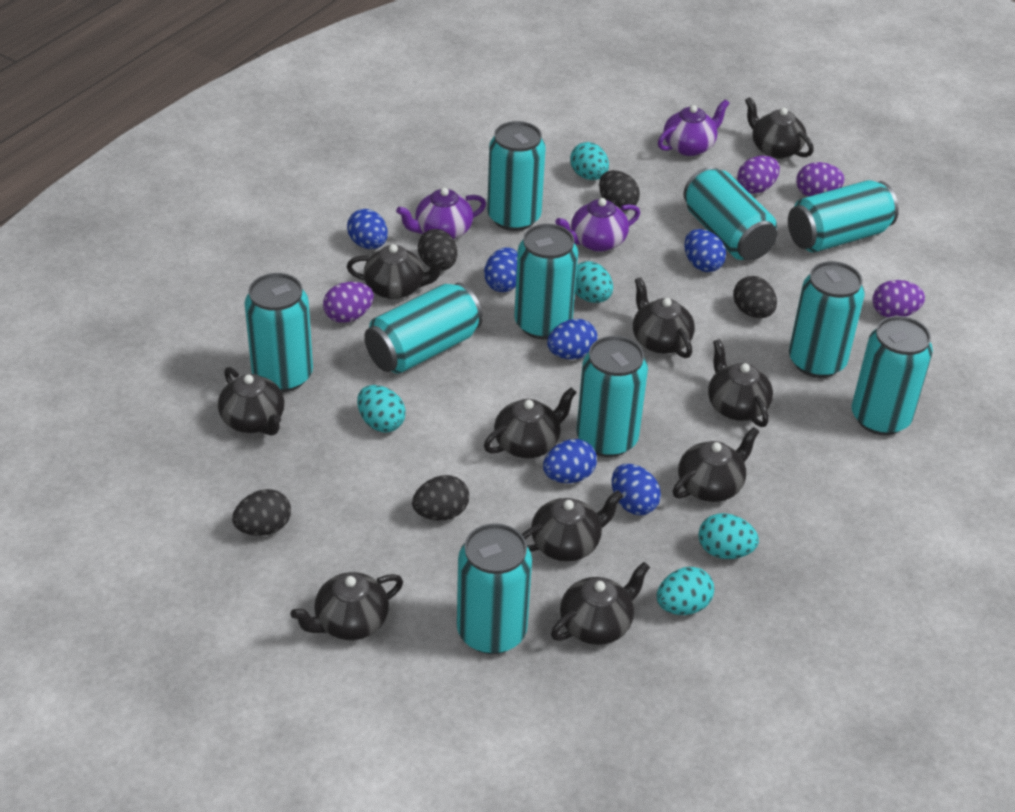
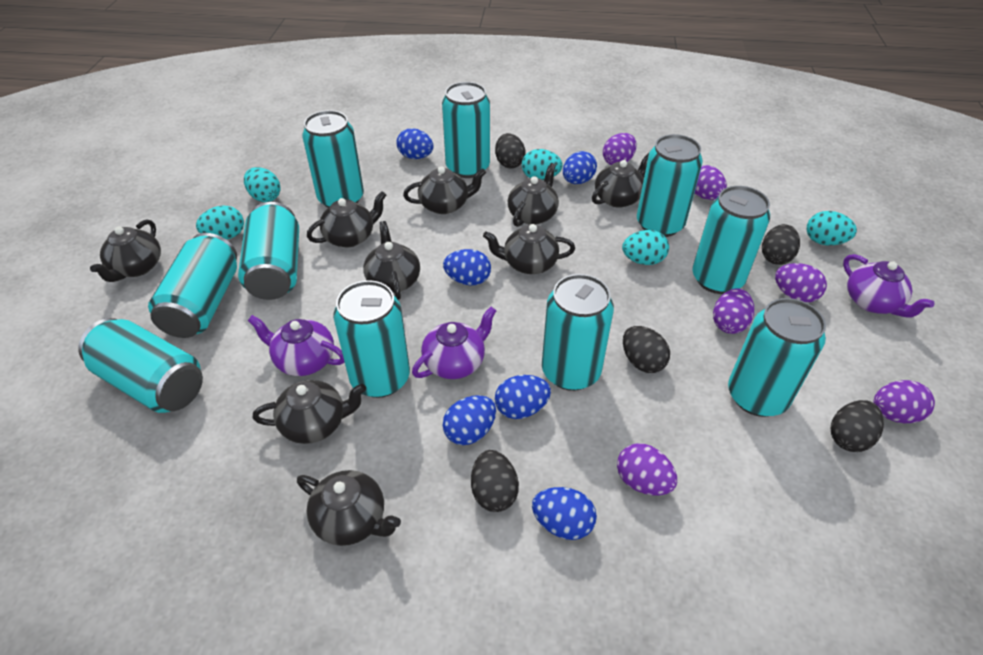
black teapot: 10 -> 9
purple egg: 4 -> 6

